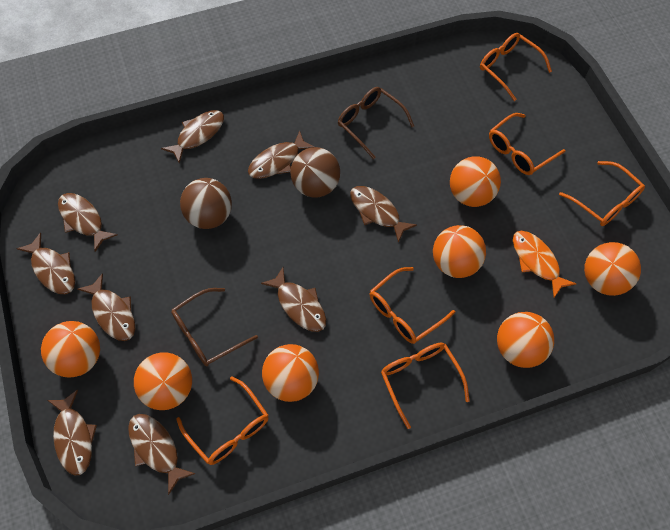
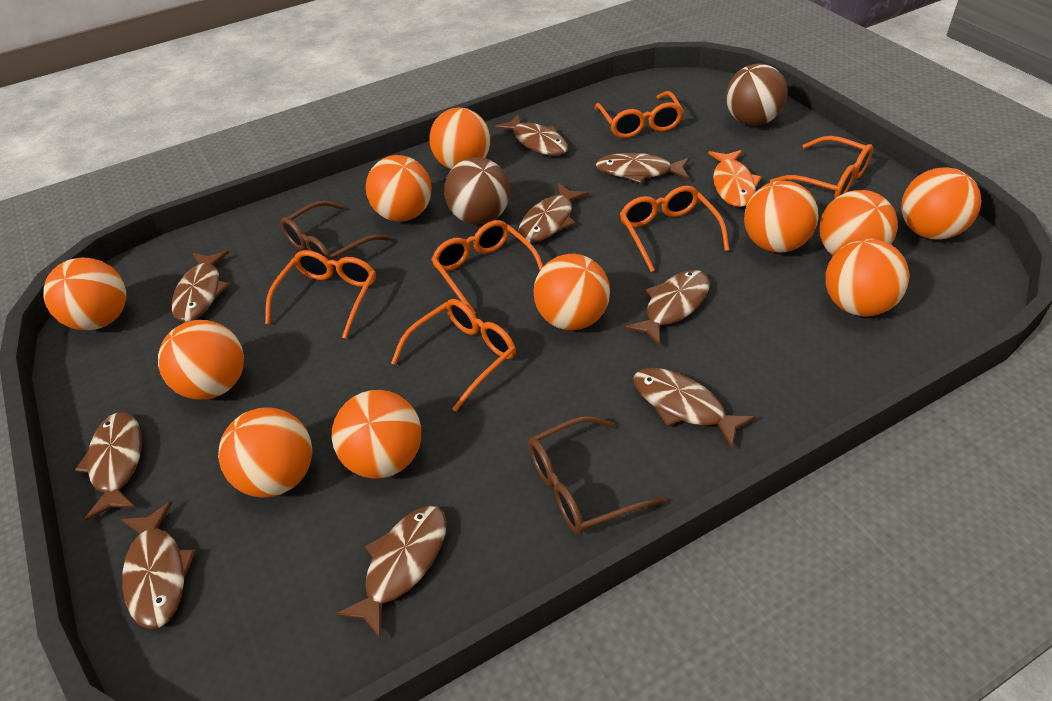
orange ball: 7 -> 11

